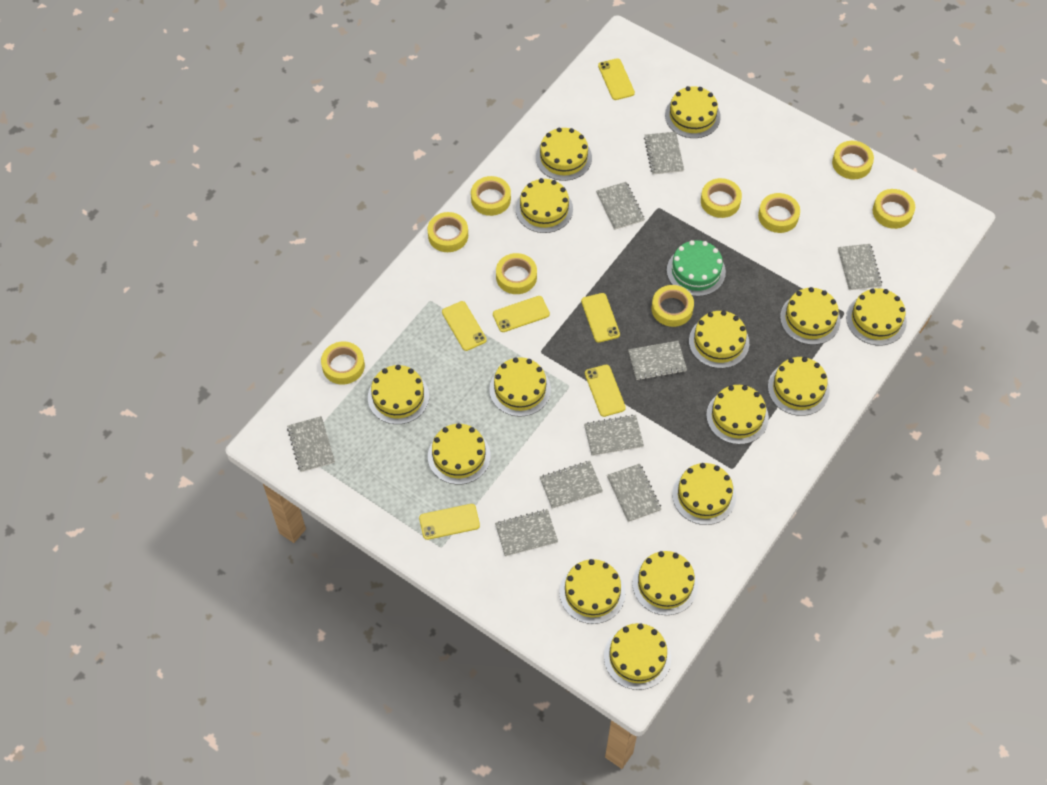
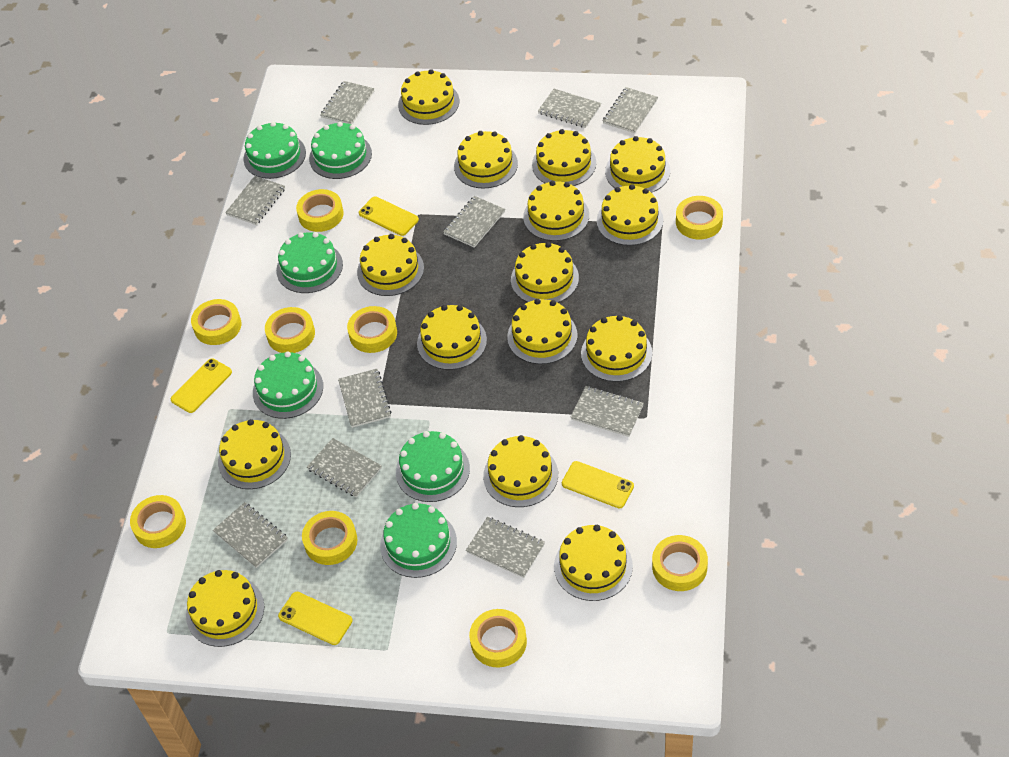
green cake: 1 -> 6
grey notebook: 9 -> 10
yellow phone: 6 -> 4

